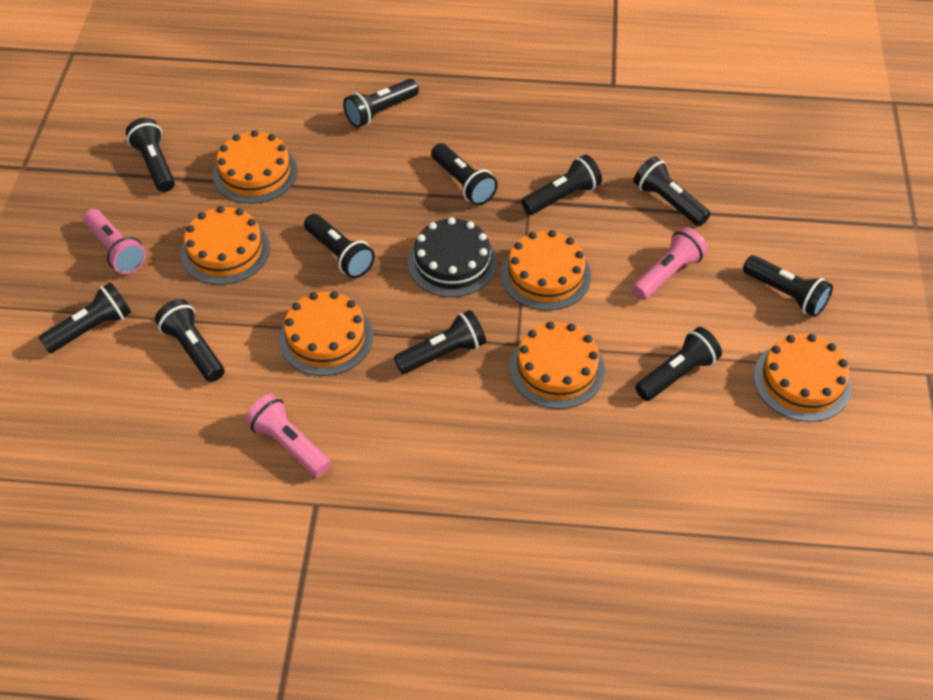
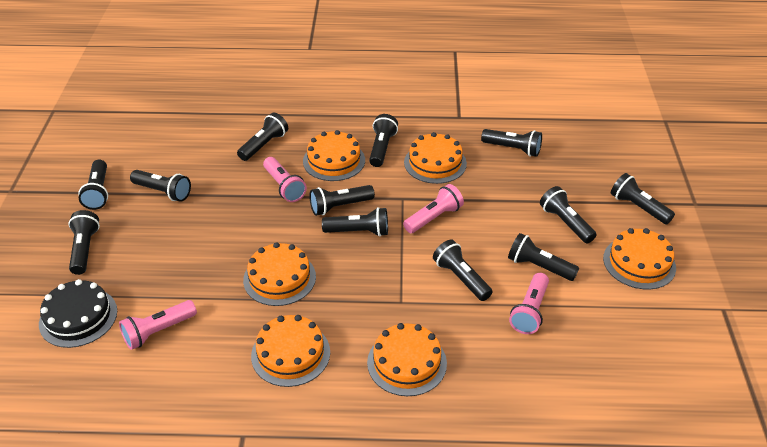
black flashlight: 11 -> 12
pink flashlight: 3 -> 4

